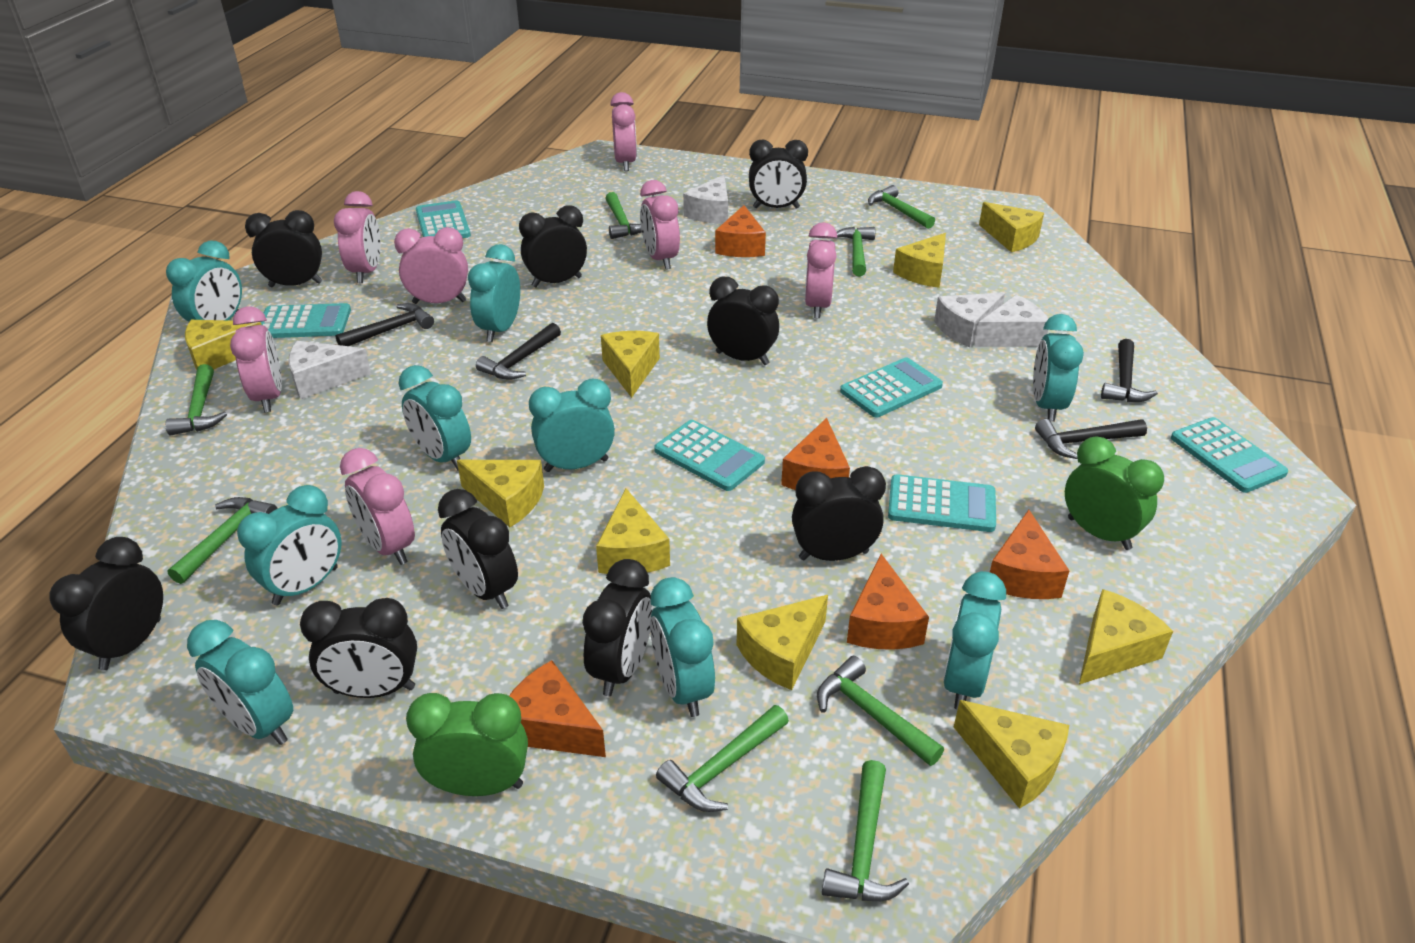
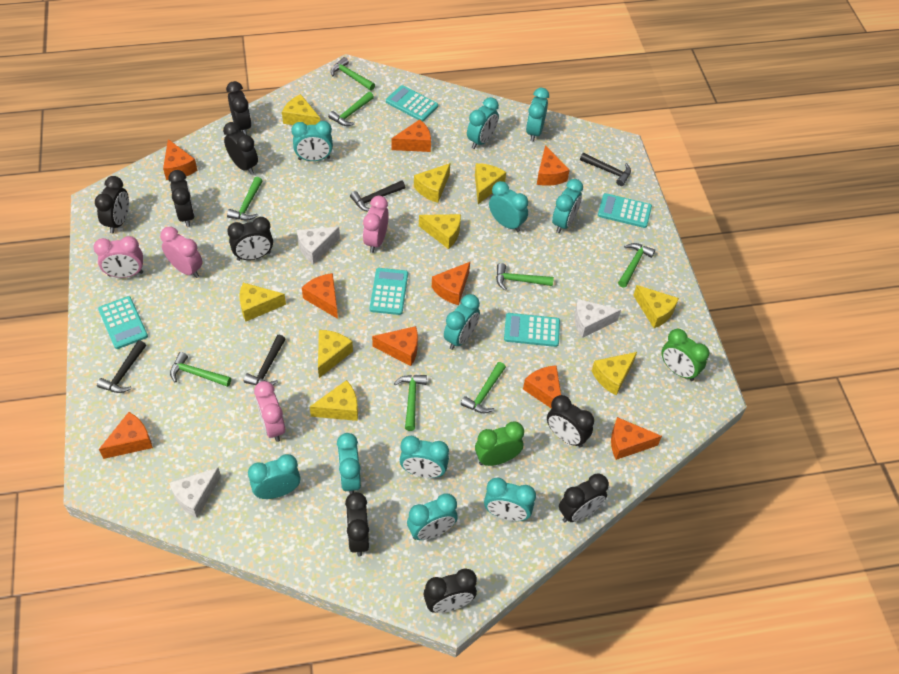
orange cheese: 5 -> 9
pink clock: 7 -> 4
turquoise calculator: 6 -> 5
turquoise clock: 9 -> 11
white cheese: 4 -> 3

